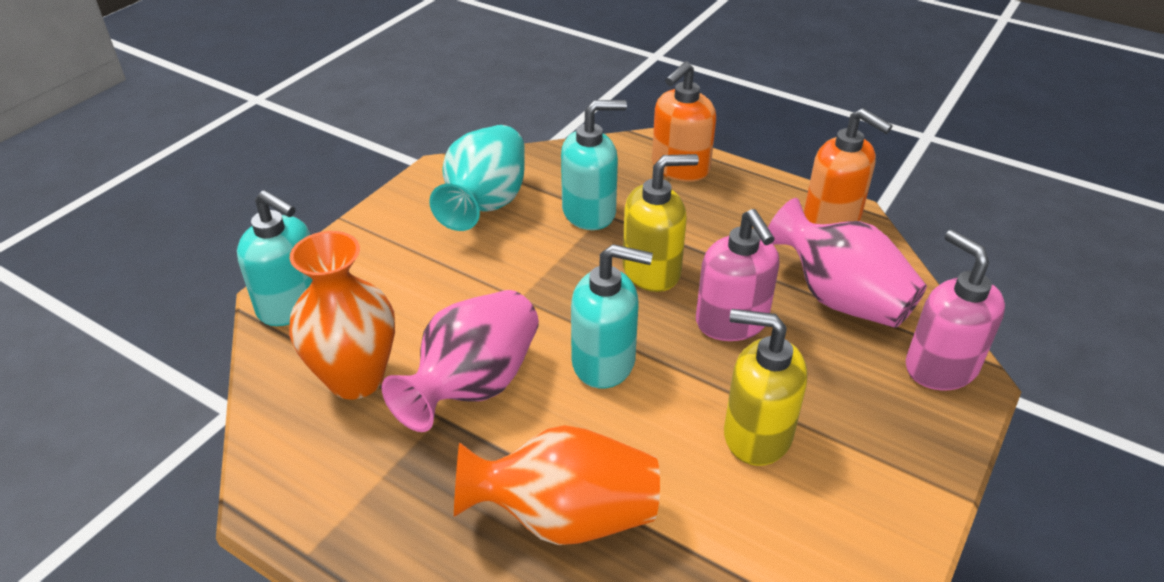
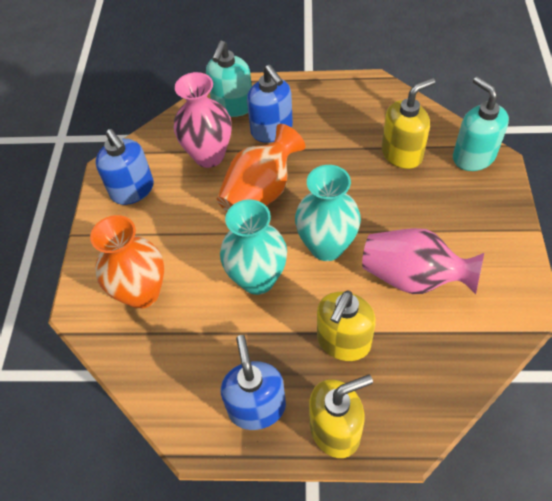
blue soap dispenser: 0 -> 3
orange soap dispenser: 2 -> 0
pink soap dispenser: 2 -> 0
turquoise soap dispenser: 3 -> 2
turquoise vase: 1 -> 2
yellow soap dispenser: 2 -> 3

